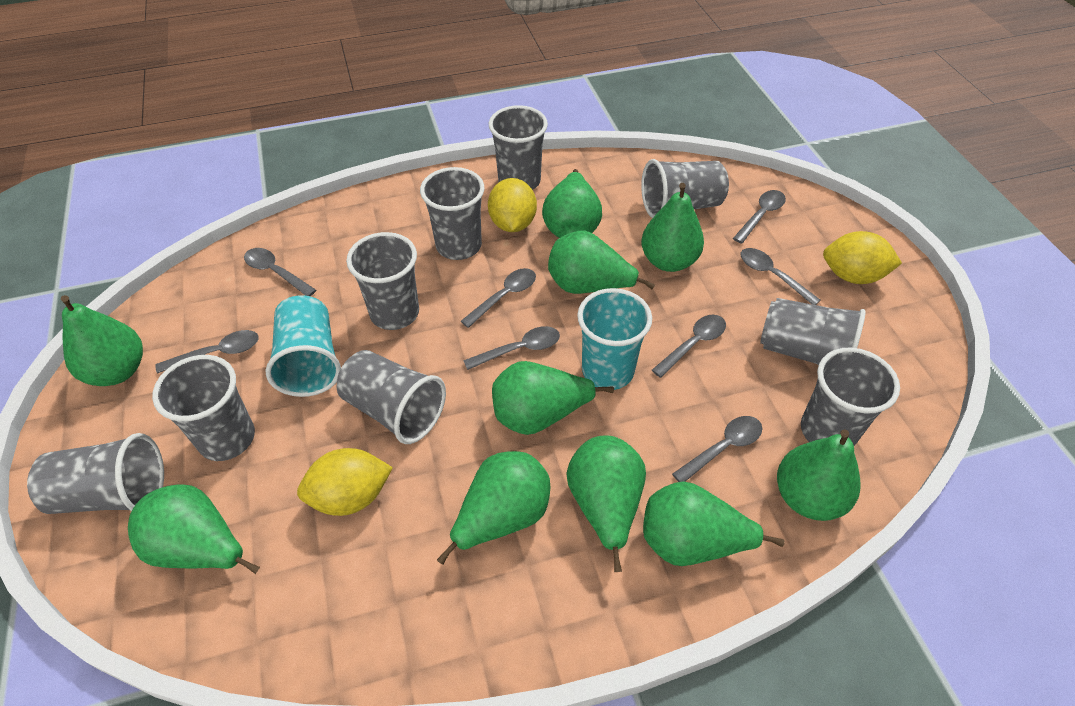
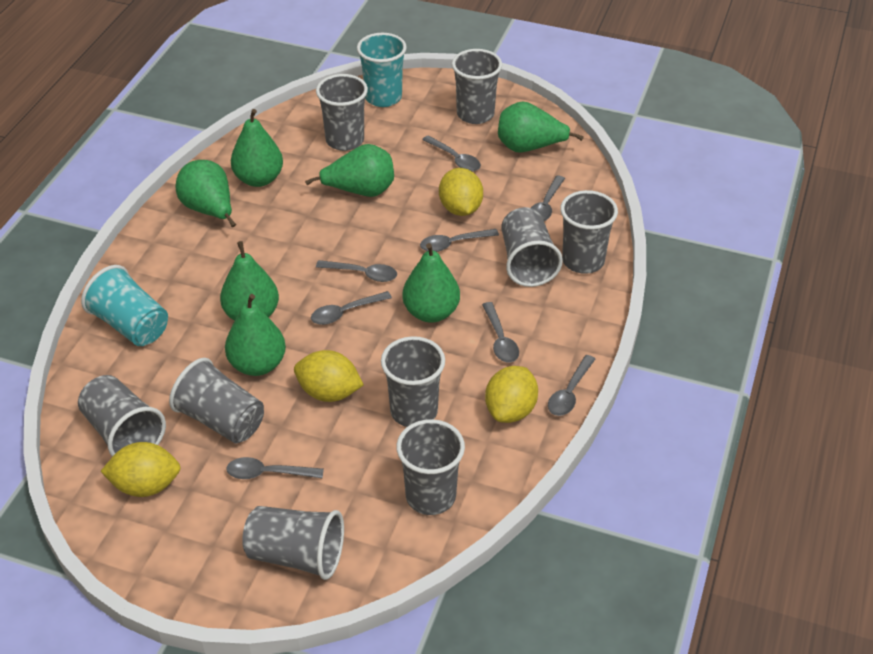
green pear: 10 -> 7
yellow lemon: 3 -> 4

